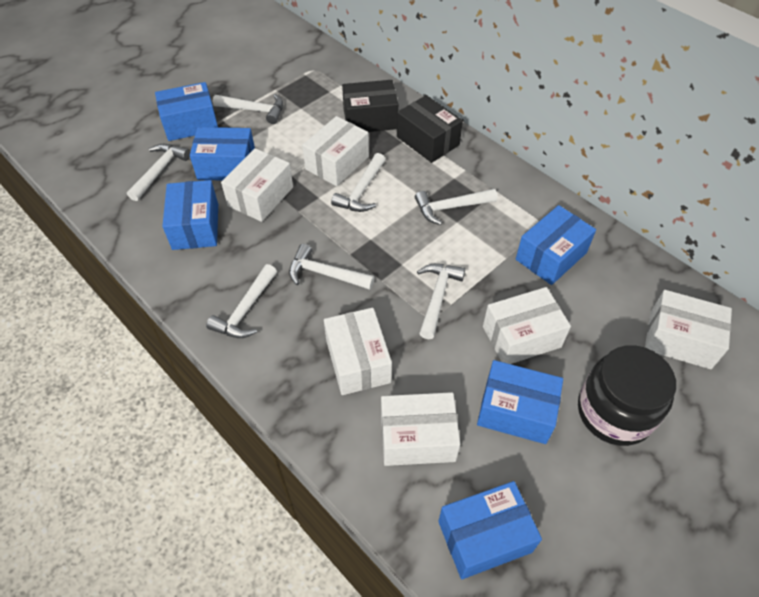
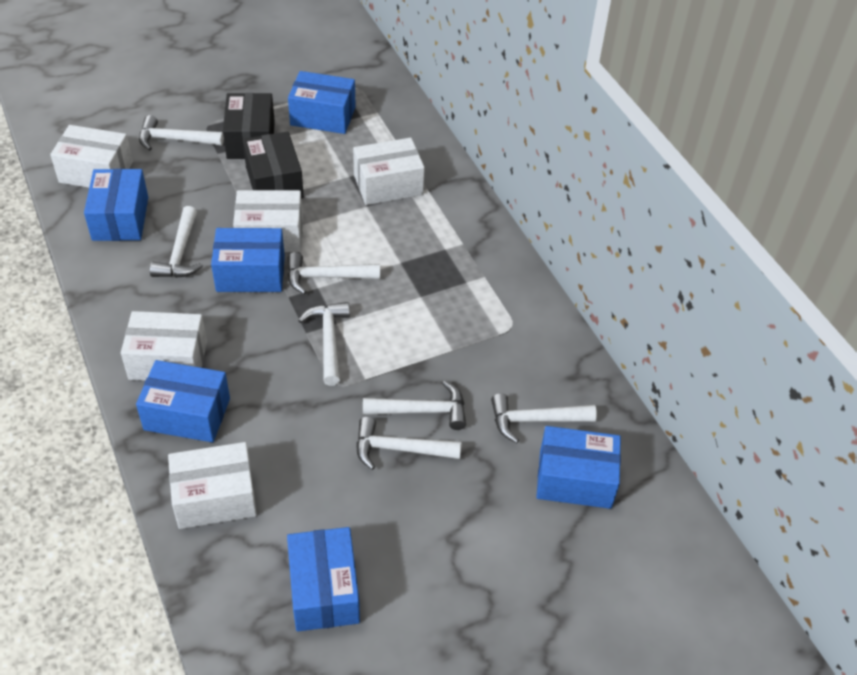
black jar: 1 -> 0
white box: 6 -> 5

